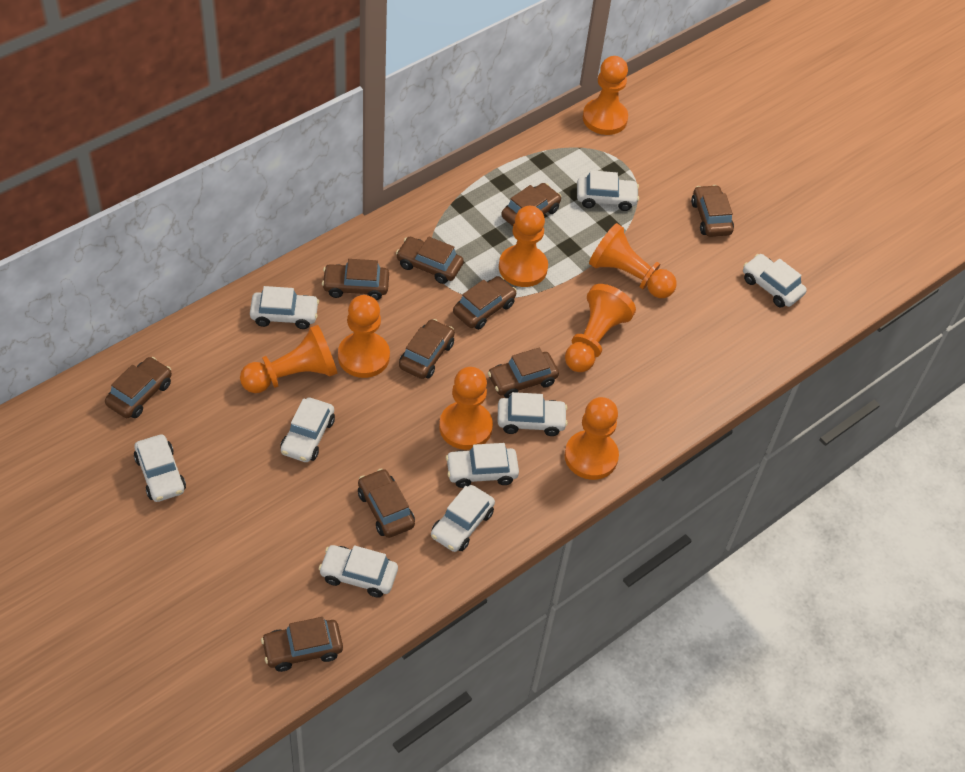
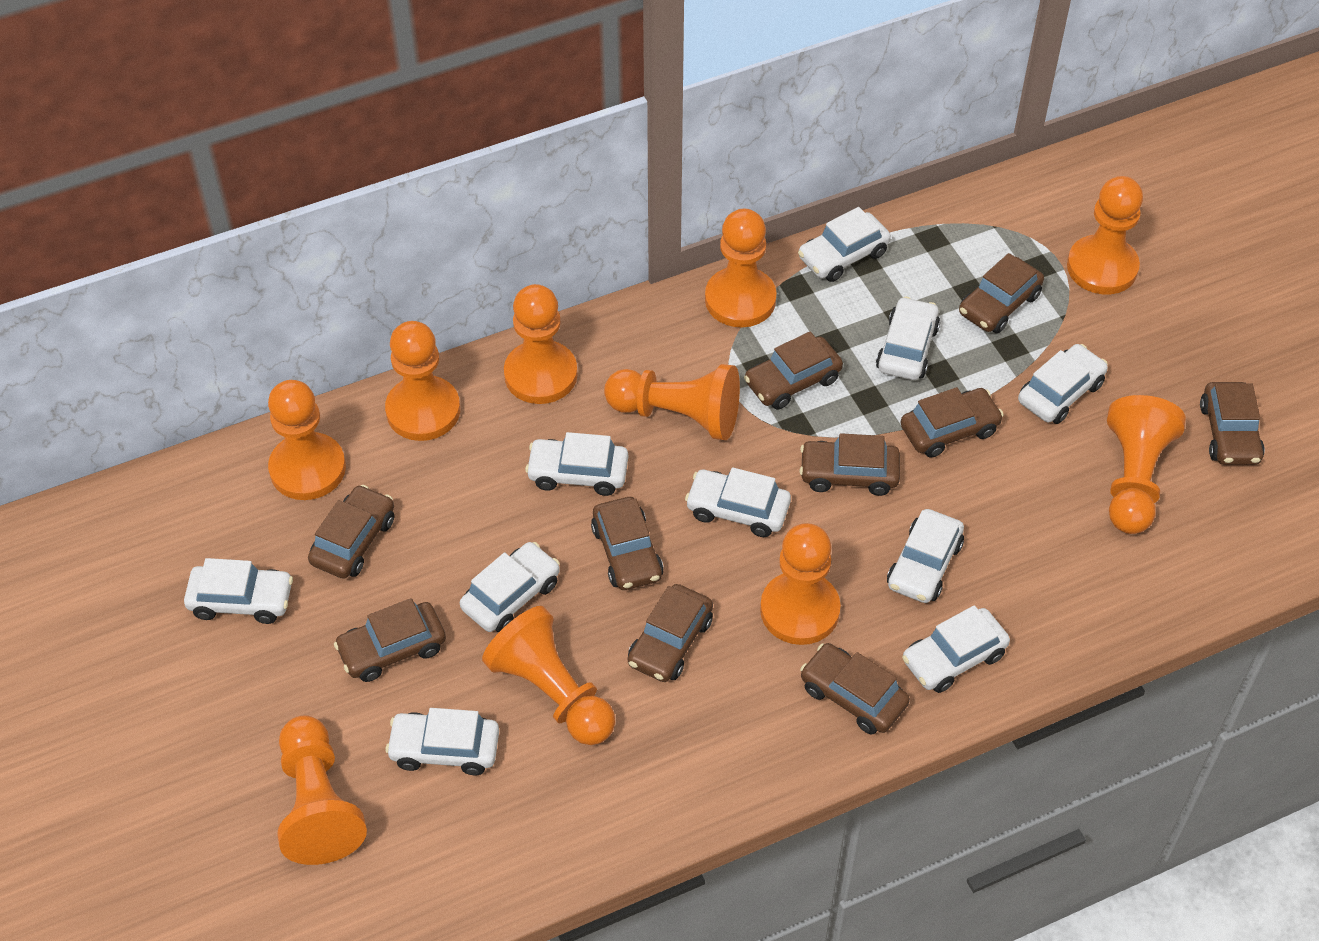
orange pawn: 8 -> 10
white car: 9 -> 10

